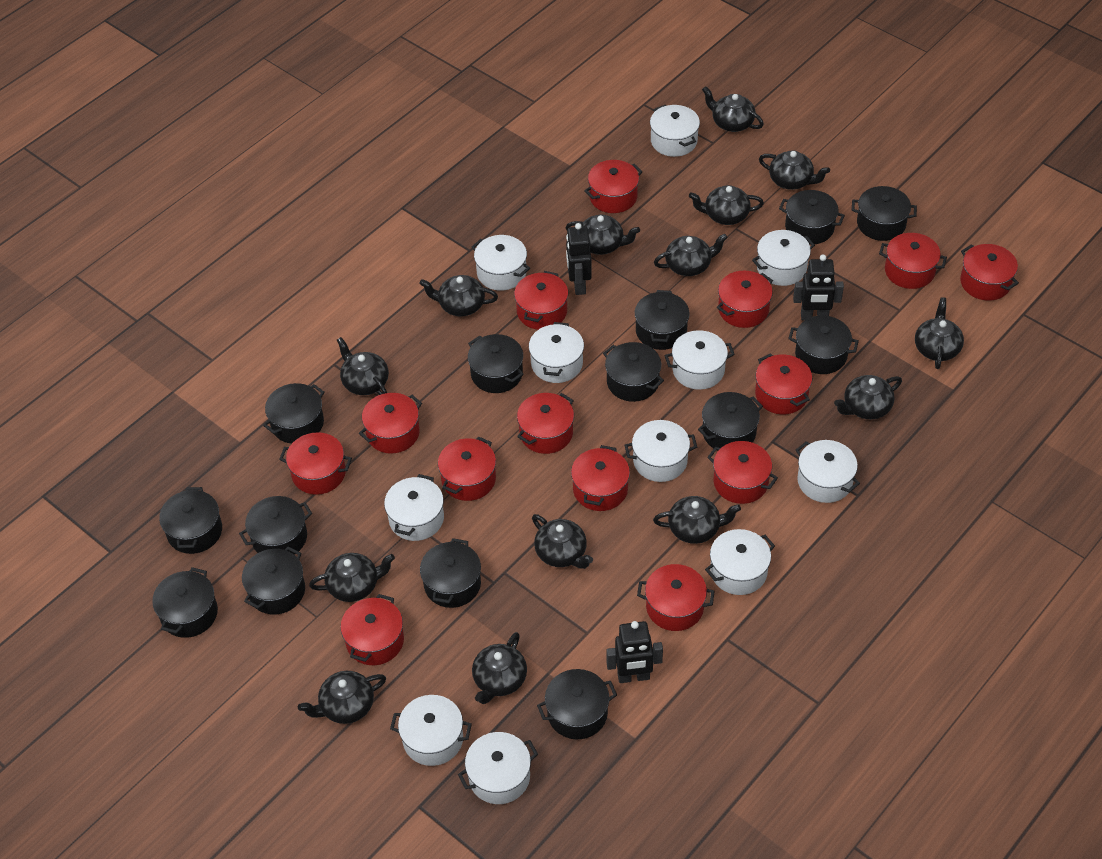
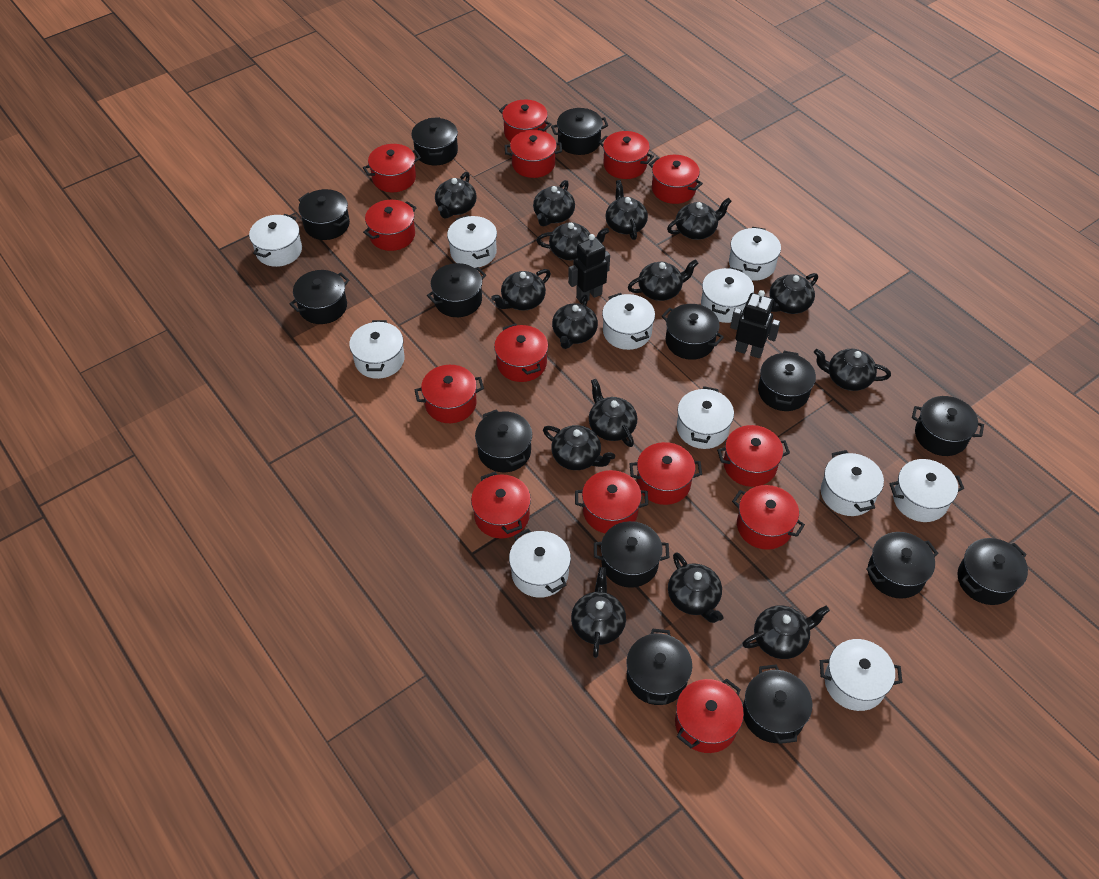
black robot: 3 -> 2
black teapot: 14 -> 15

